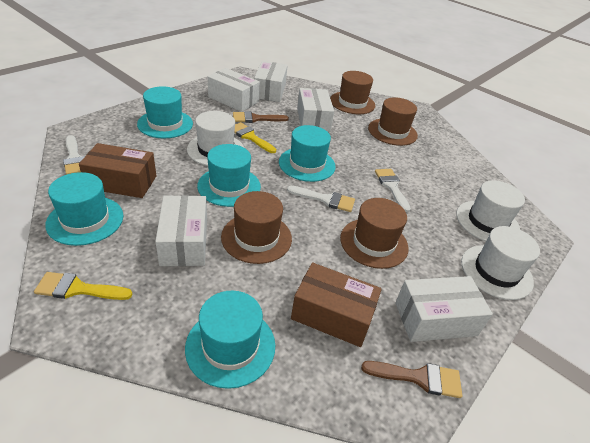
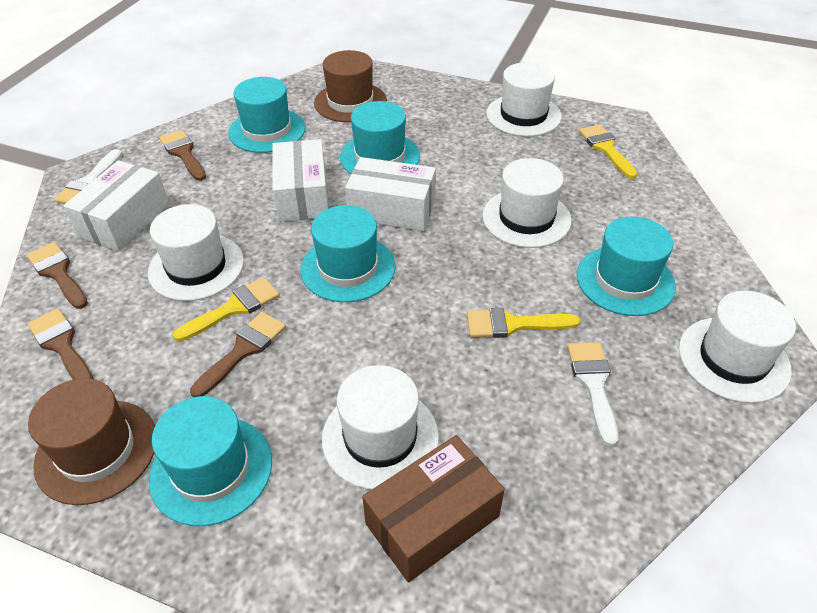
brown box: 2 -> 1
brown brush: 2 -> 4
brown hat: 4 -> 2
white box: 5 -> 3
white brush: 3 -> 2
white hat: 3 -> 5
yellow brush: 2 -> 3

